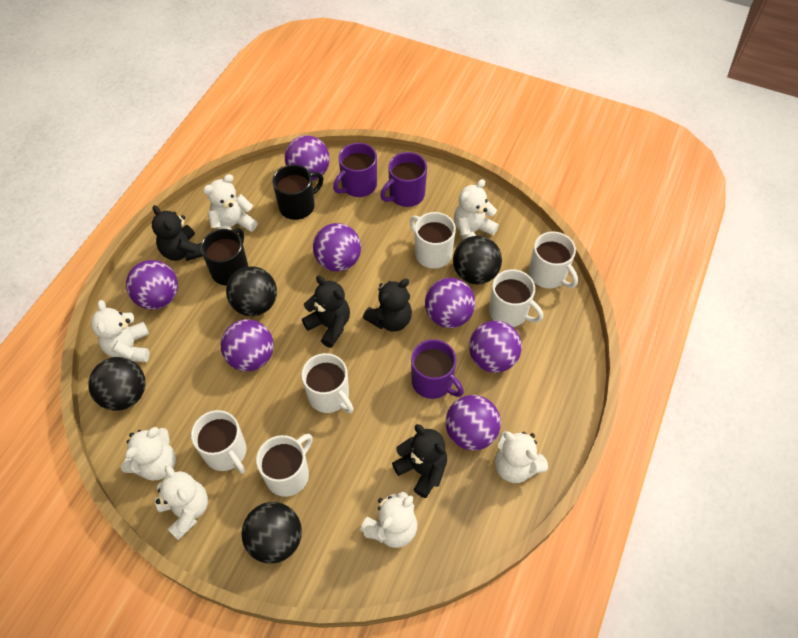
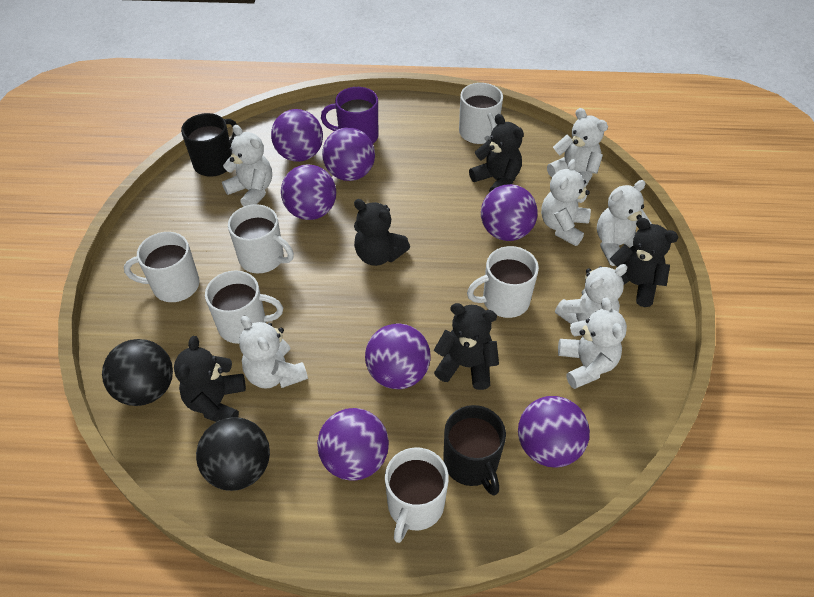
black ball: 4 -> 2
black teddy bear: 4 -> 5
purple mug: 3 -> 1

